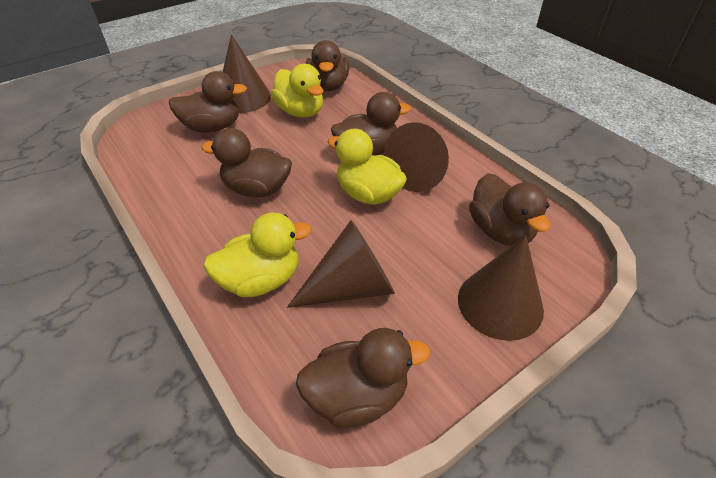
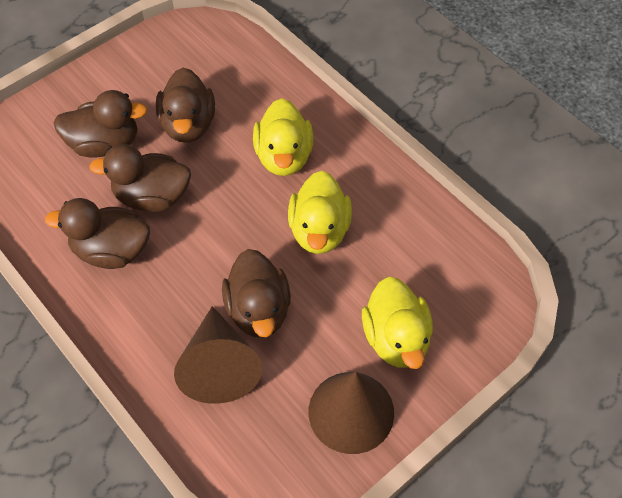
brown cone: 4 -> 2
brown duck: 6 -> 5

